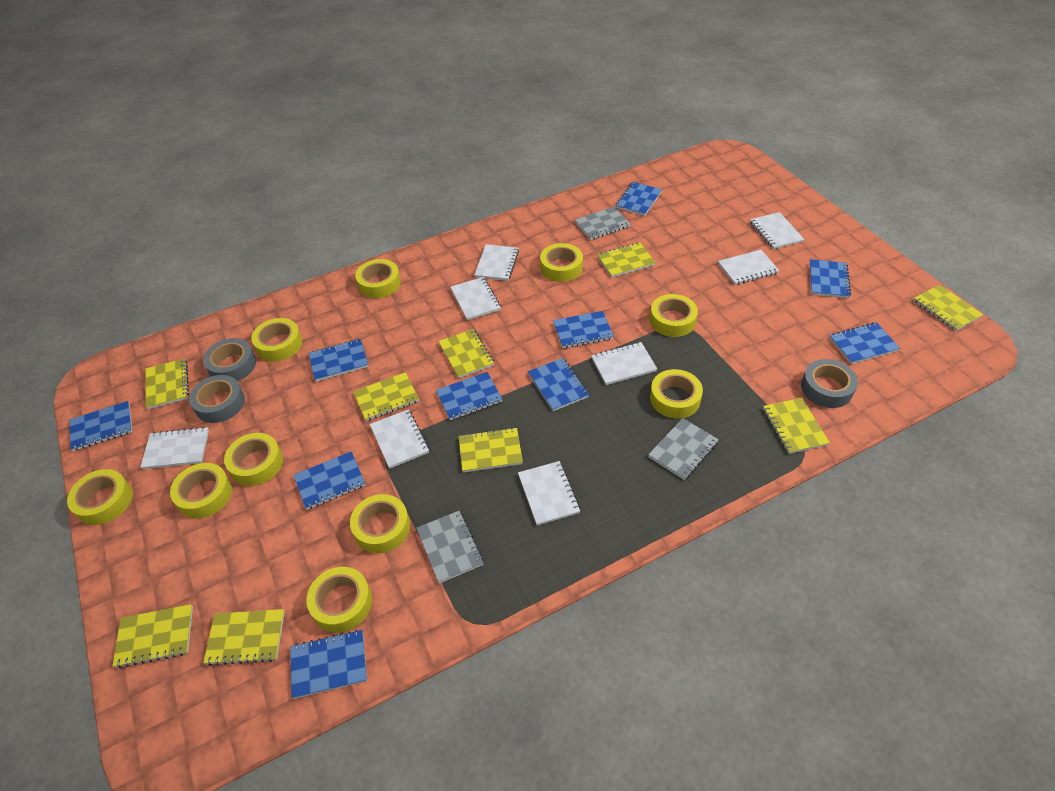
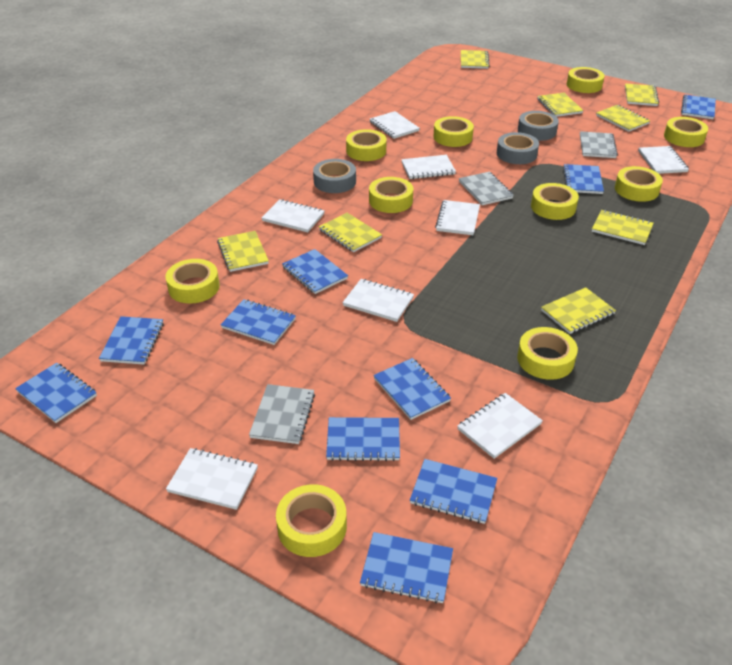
yellow notebook: 9 -> 8

